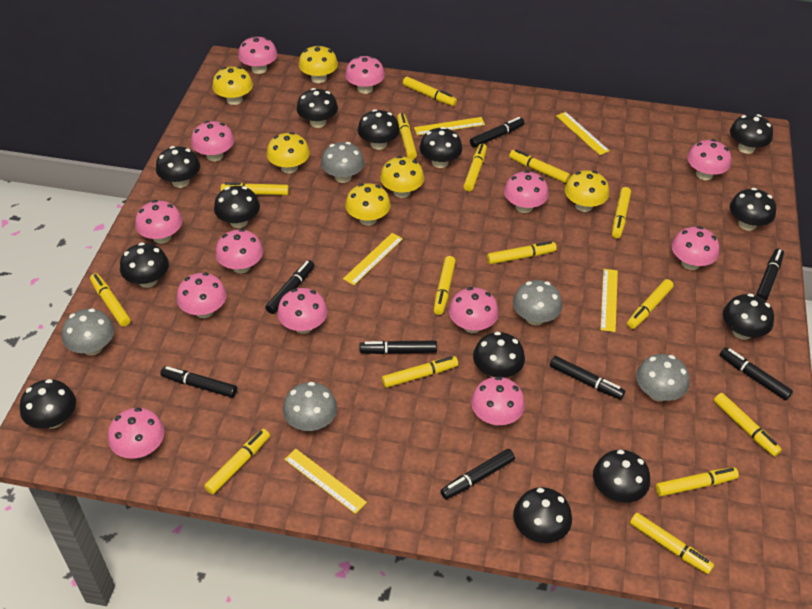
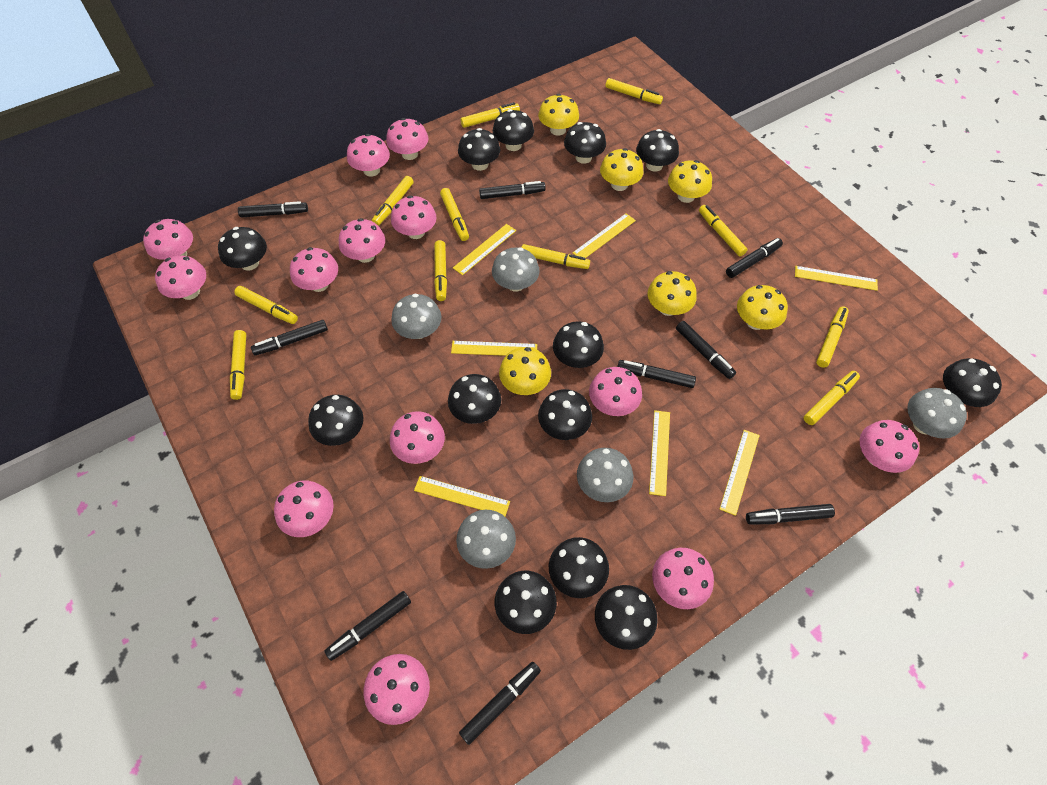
black marker: 8 -> 9
yellow marker: 15 -> 11
yellow ruler: 5 -> 7

